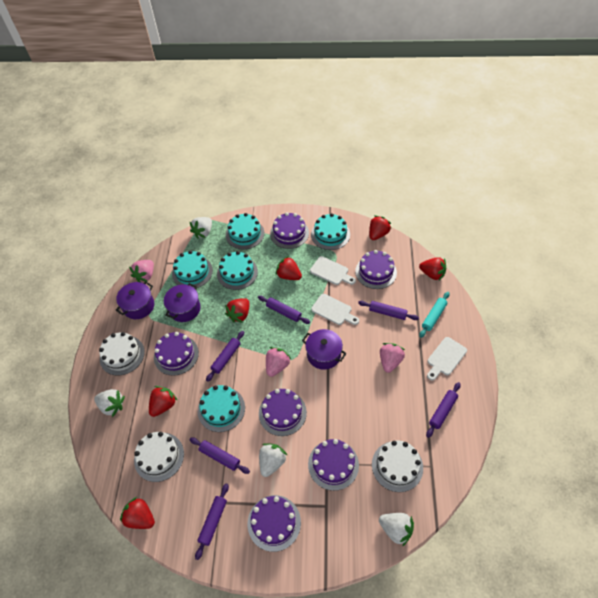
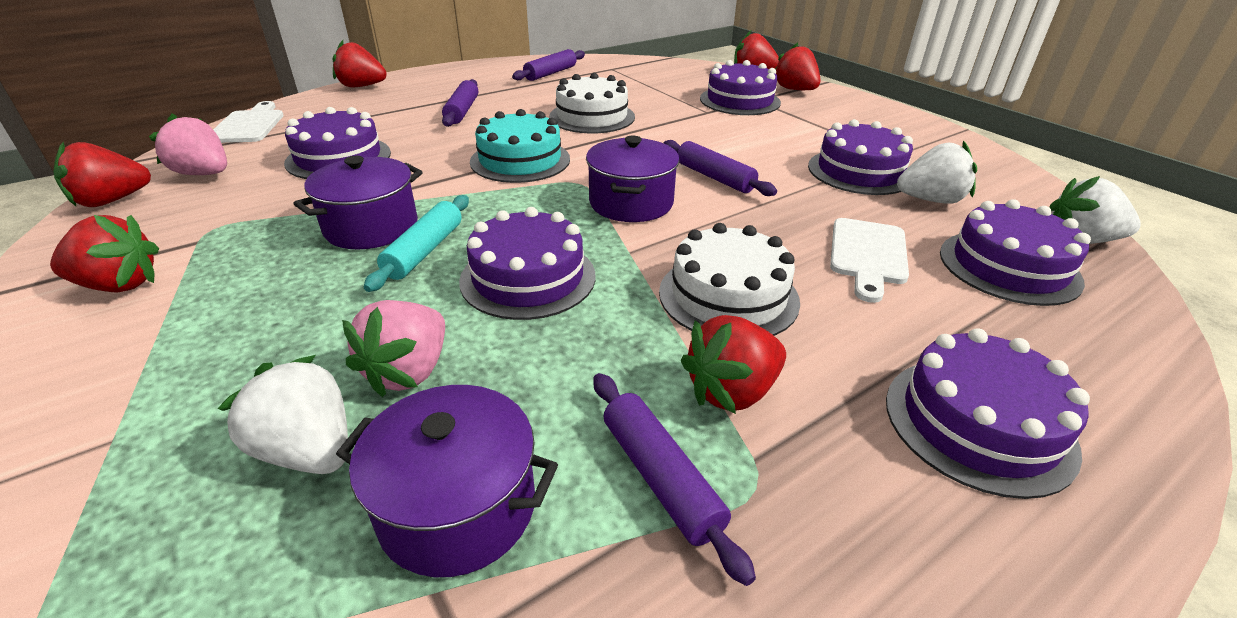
pink strawberry: 3 -> 2
purple rolling pin: 6 -> 4
turquoise cake: 5 -> 1
white cake: 3 -> 2
white cutting board: 3 -> 2
white strawberry: 4 -> 3

